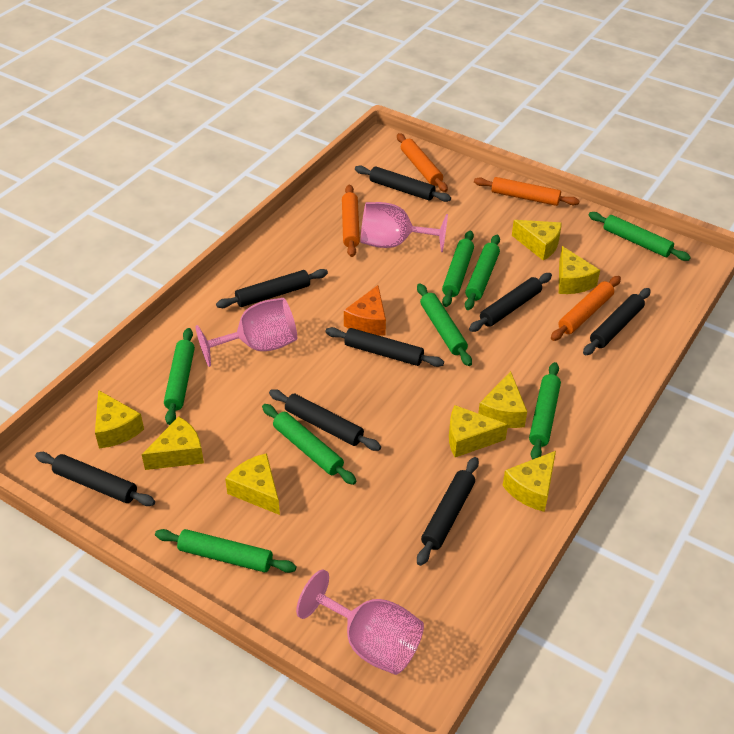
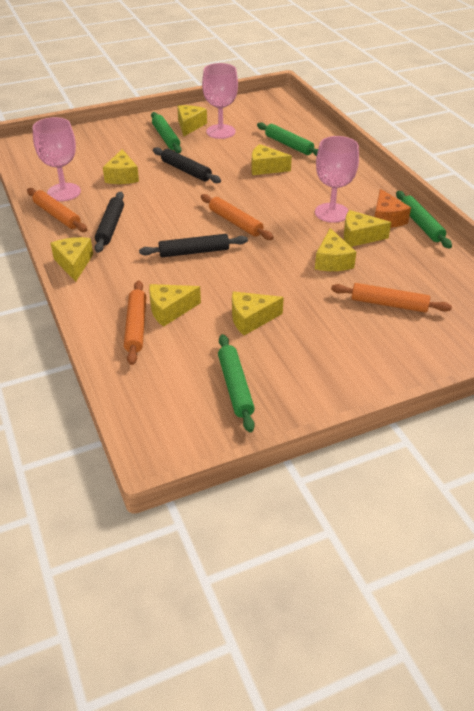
black rolling pin: 8 -> 3
green rolling pin: 8 -> 4

